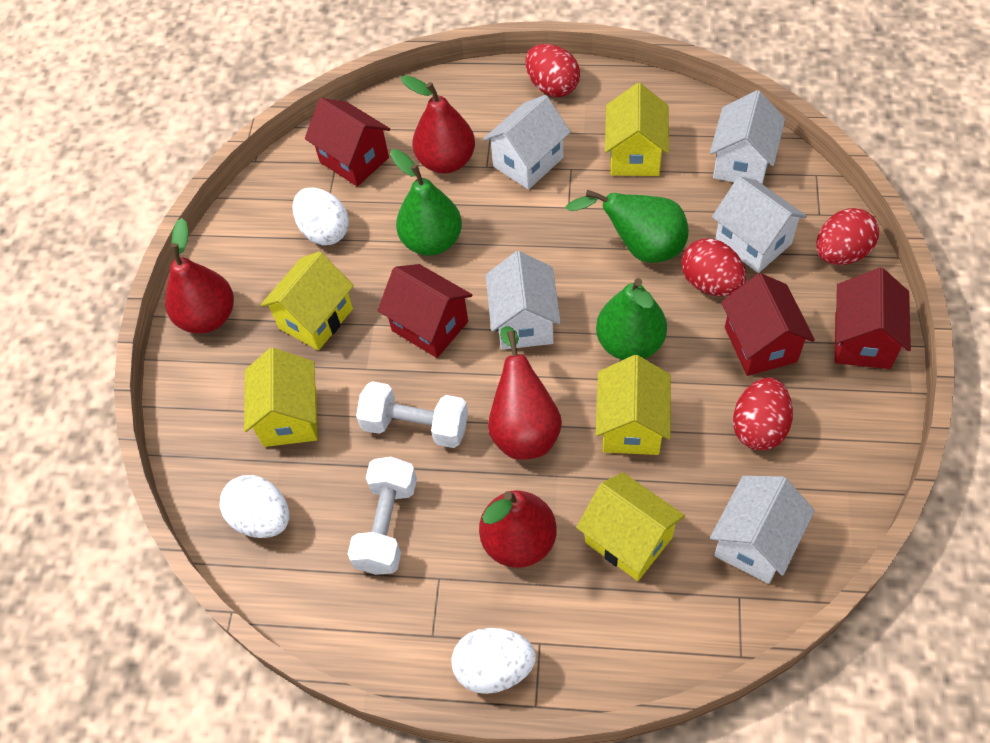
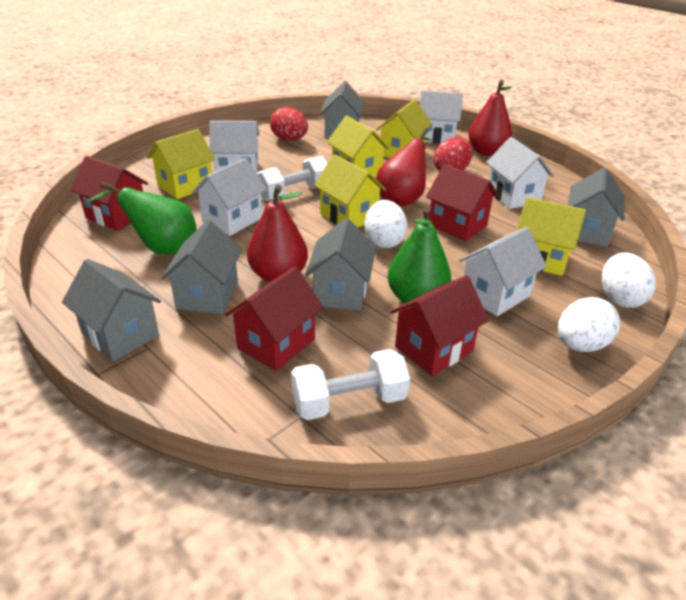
green pear: 3 -> 2
grey house: 0 -> 5
red egg: 4 -> 2
red pear: 4 -> 3

